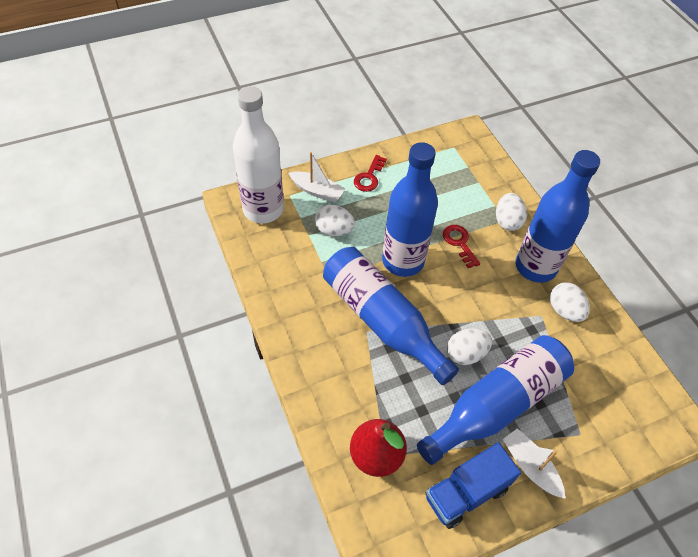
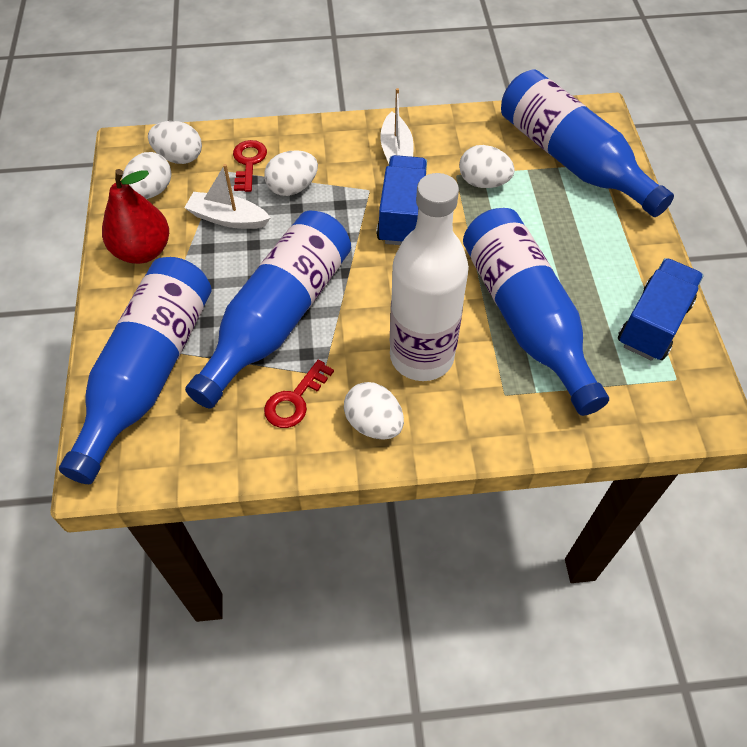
blue truck: 1 -> 2
white egg: 4 -> 5

